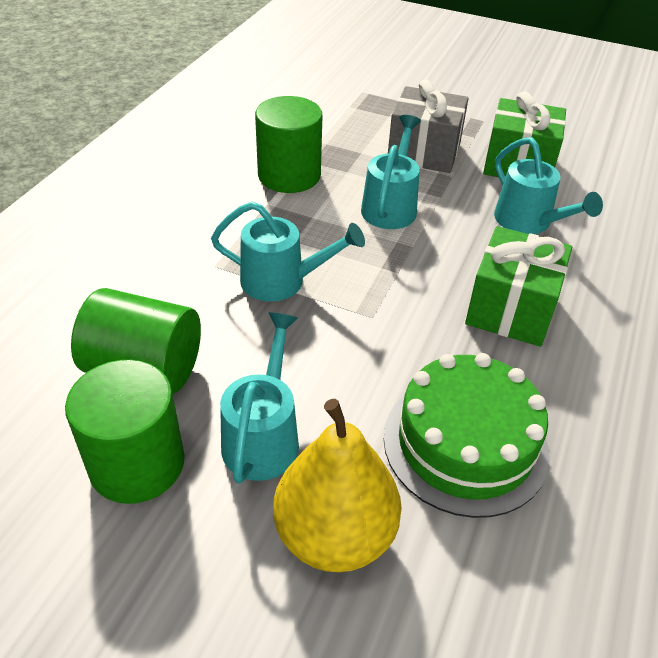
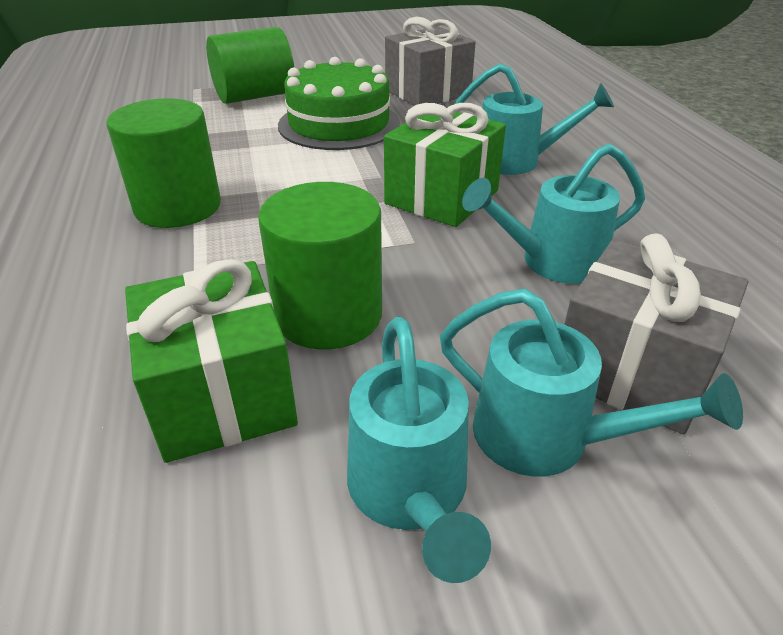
grey gift: 1 -> 2
yellow pear: 1 -> 0

